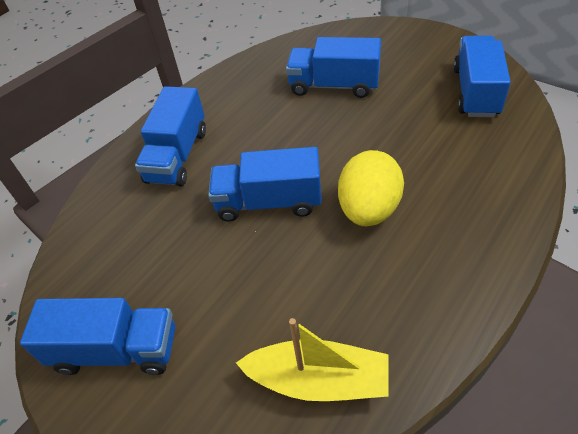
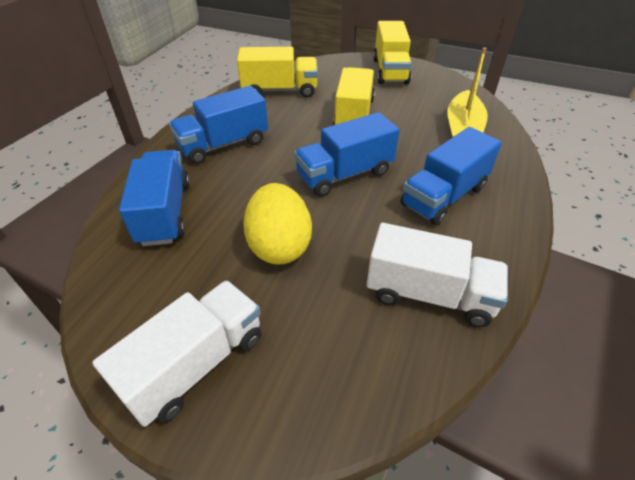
blue truck: 5 -> 4
white truck: 0 -> 2
yellow truck: 0 -> 3

